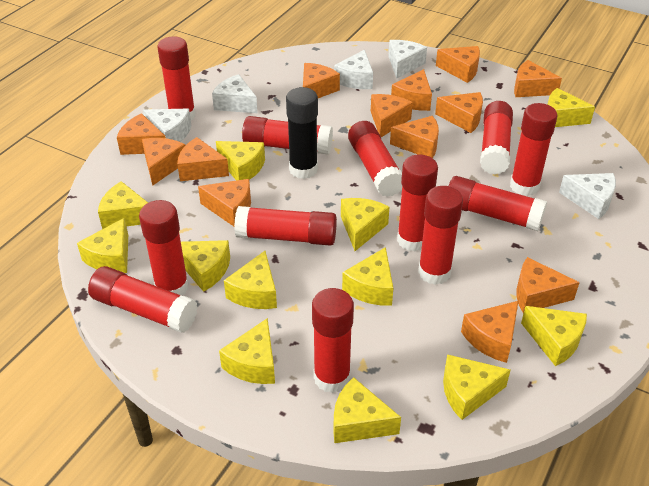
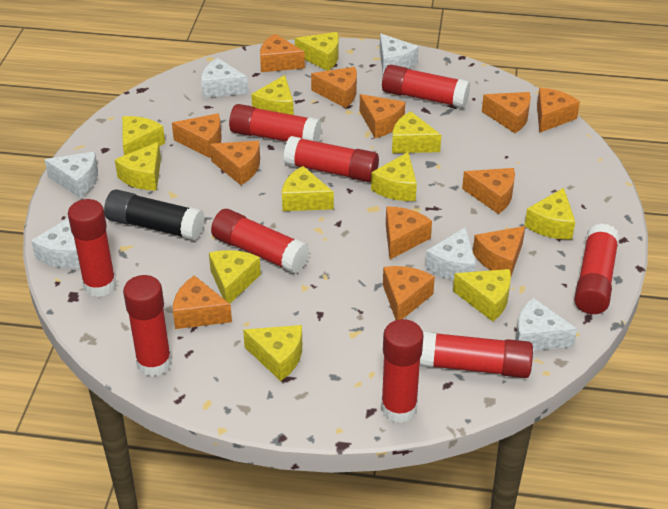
orange cheese: 13 -> 12
red glue stick: 12 -> 9
white cheese: 5 -> 6
yellow cheese: 12 -> 11

